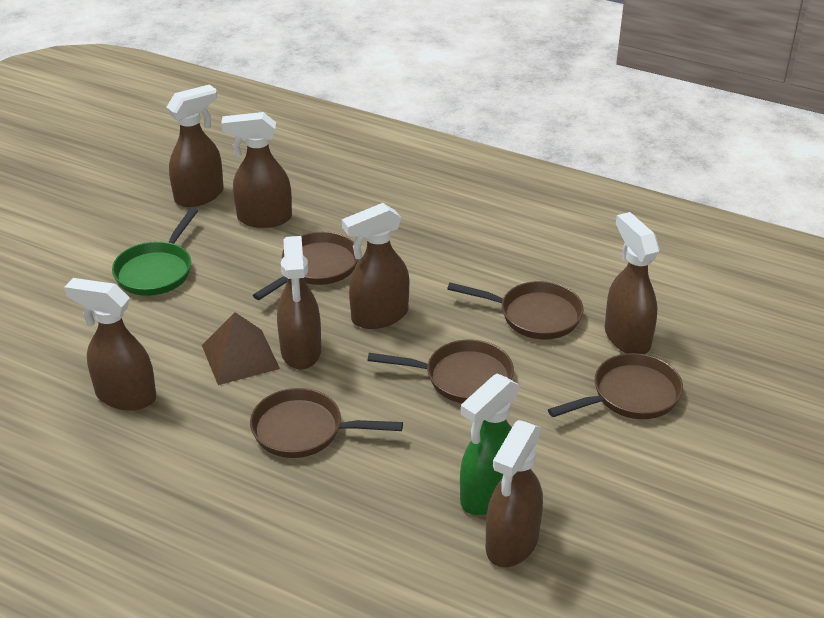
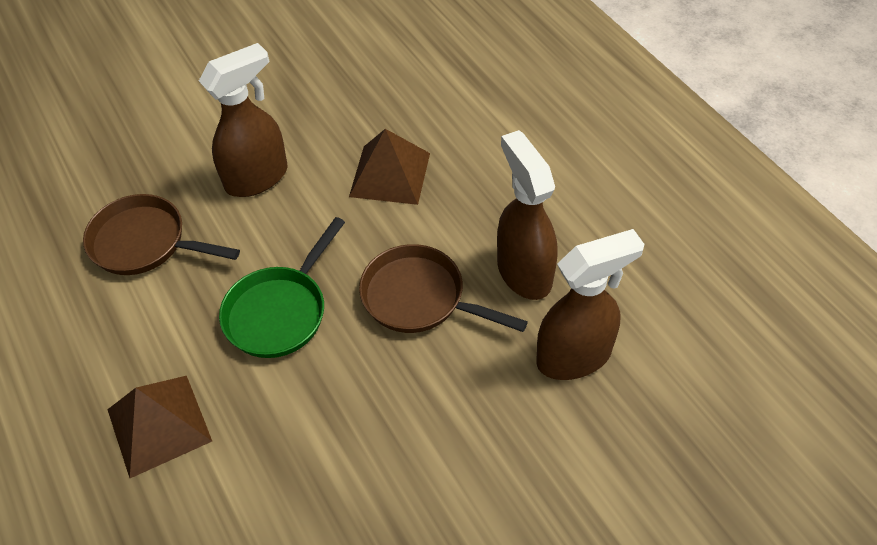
brown pan: 5 -> 2
brown pyramid: 1 -> 2
brown spray bottle: 7 -> 3
green spray bottle: 1 -> 0

